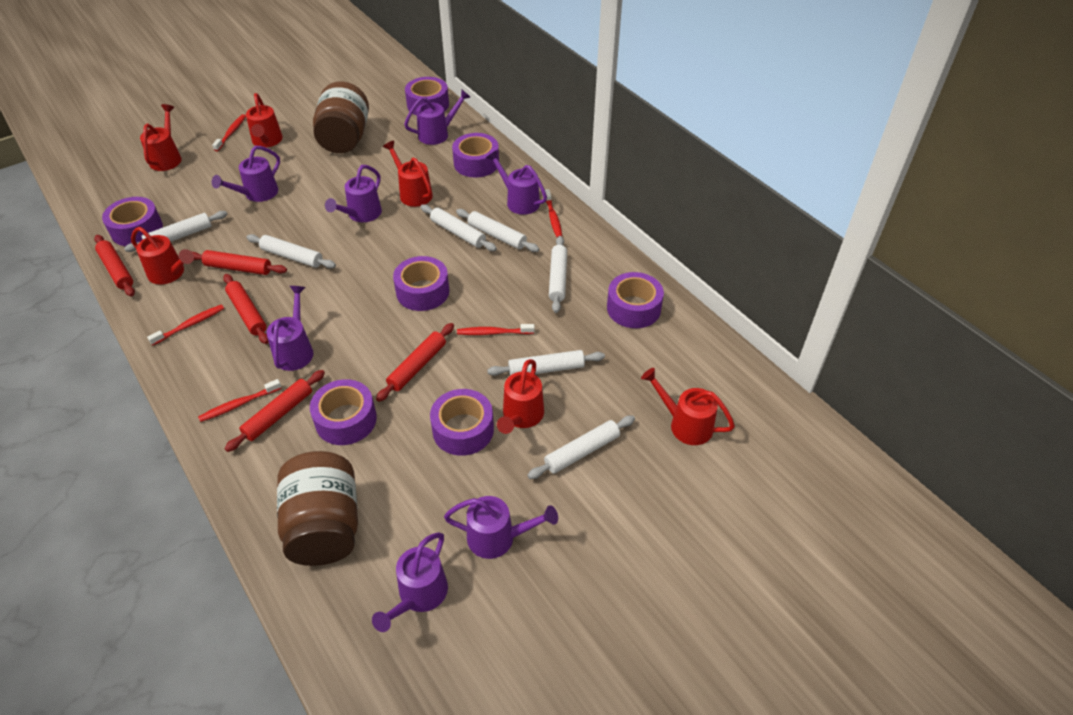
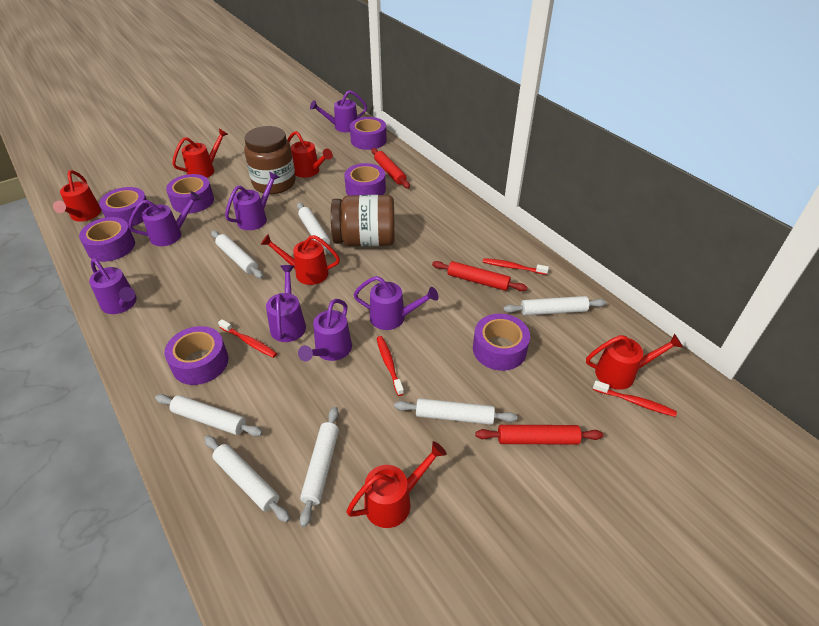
red rolling pin: 5 -> 3
red toothbrush: 5 -> 4

